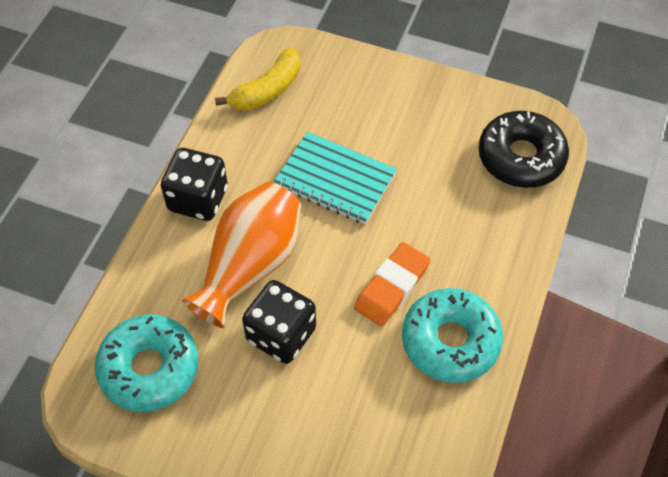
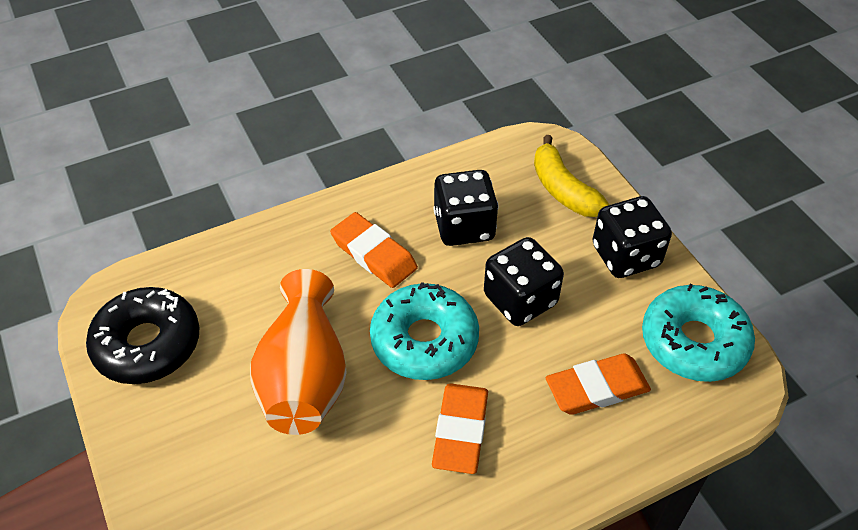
black dice: 2 -> 3
orange eraser: 1 -> 3
turquoise notebook: 1 -> 0

